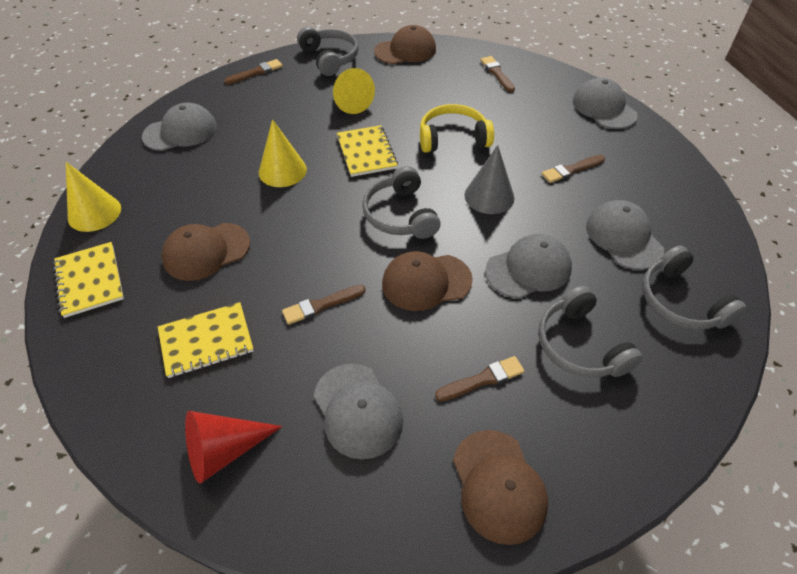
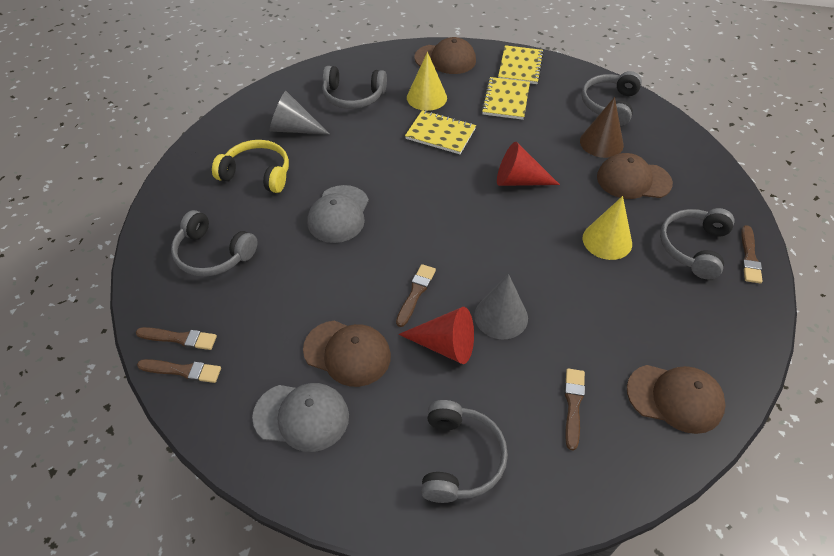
brown cone: 0 -> 1
grey cap: 5 -> 2
grey cone: 1 -> 2
grey headphones: 4 -> 5
red cone: 1 -> 2
yellow cone: 3 -> 2

